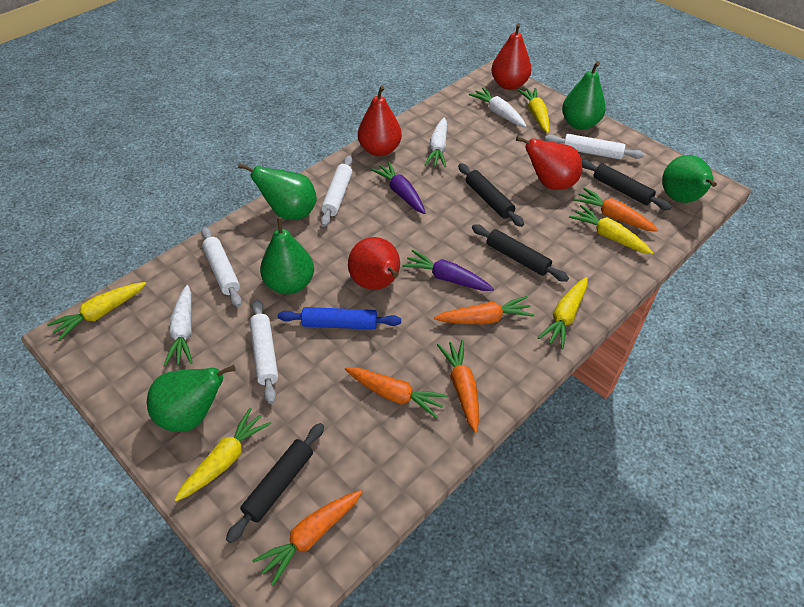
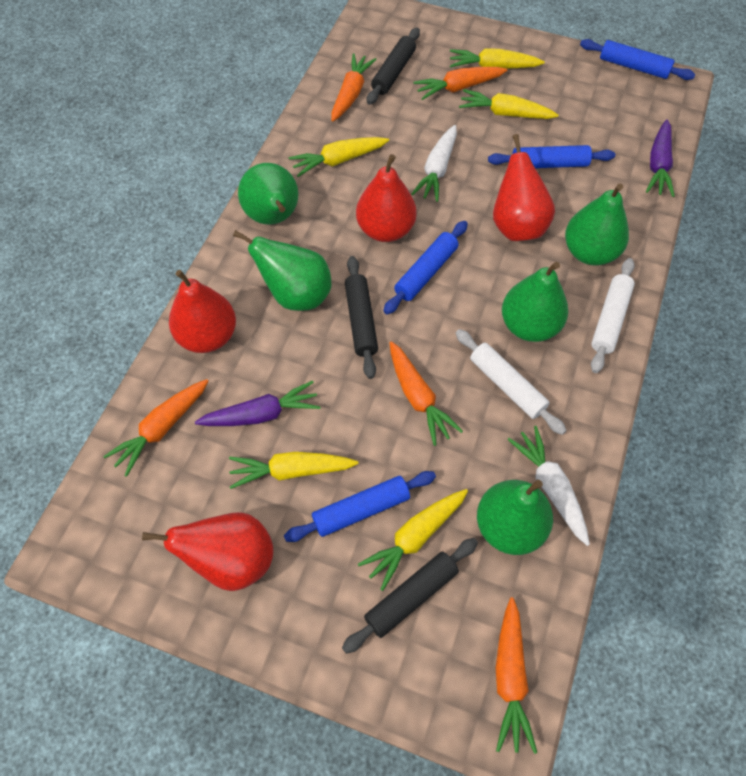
black rolling pin: 4 -> 3
blue rolling pin: 1 -> 4
white carrot: 3 -> 2
white rolling pin: 4 -> 2

